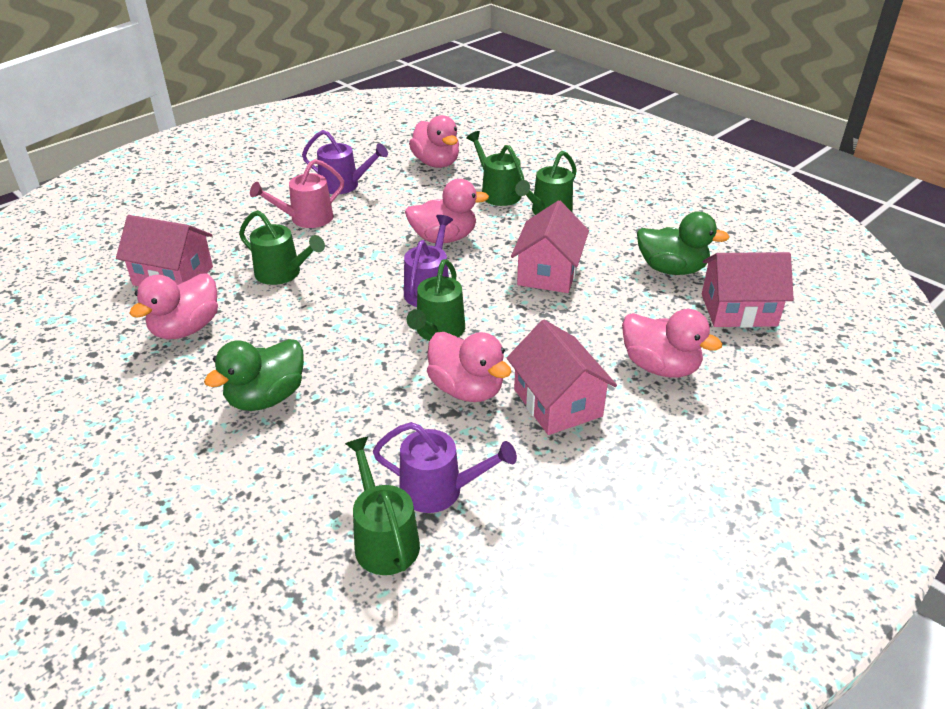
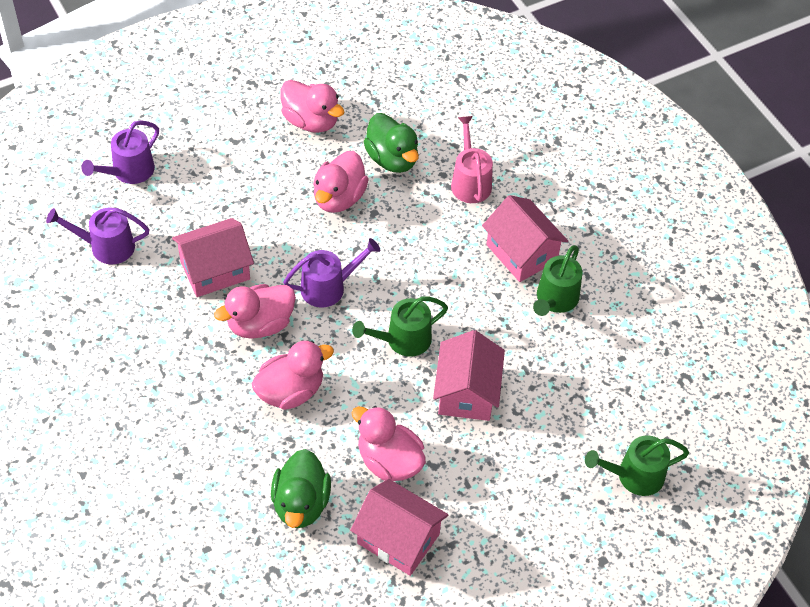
green watering can: 5 -> 3

